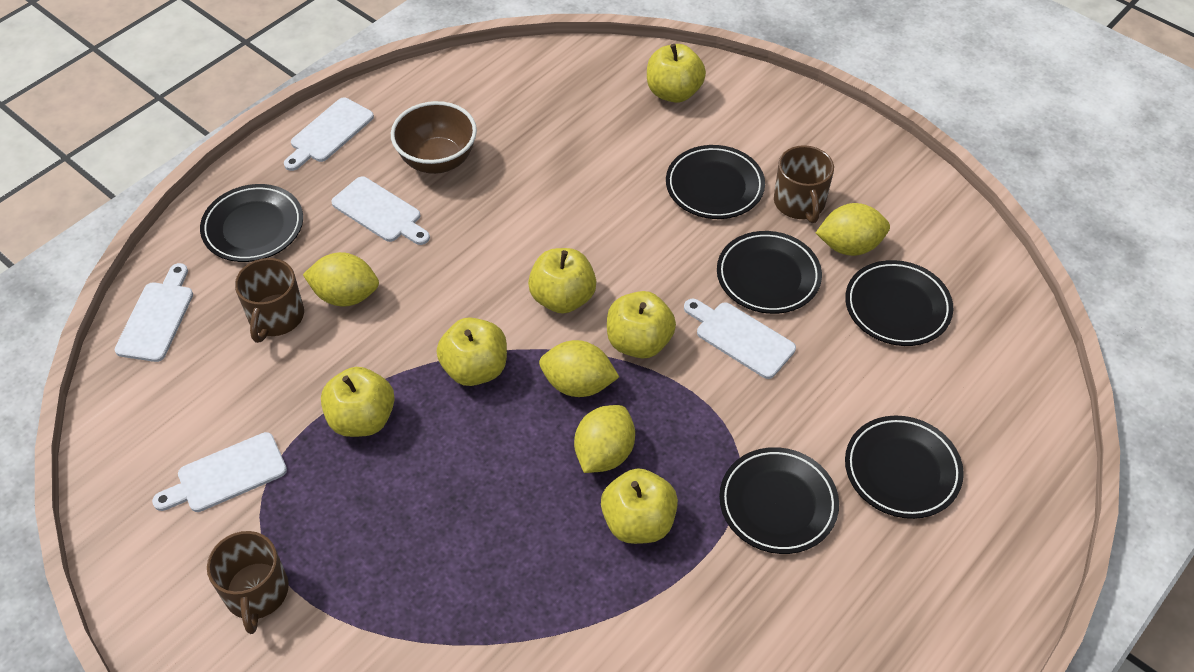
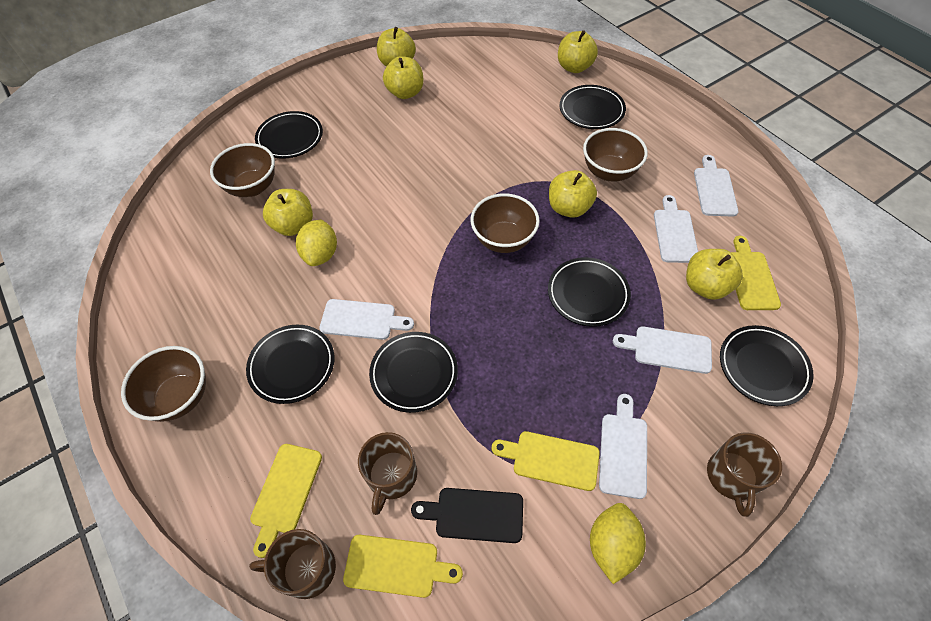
black cutting board: 0 -> 1
brown bowl: 1 -> 4
yellow cutting board: 0 -> 4
yellow lemon: 4 -> 2

